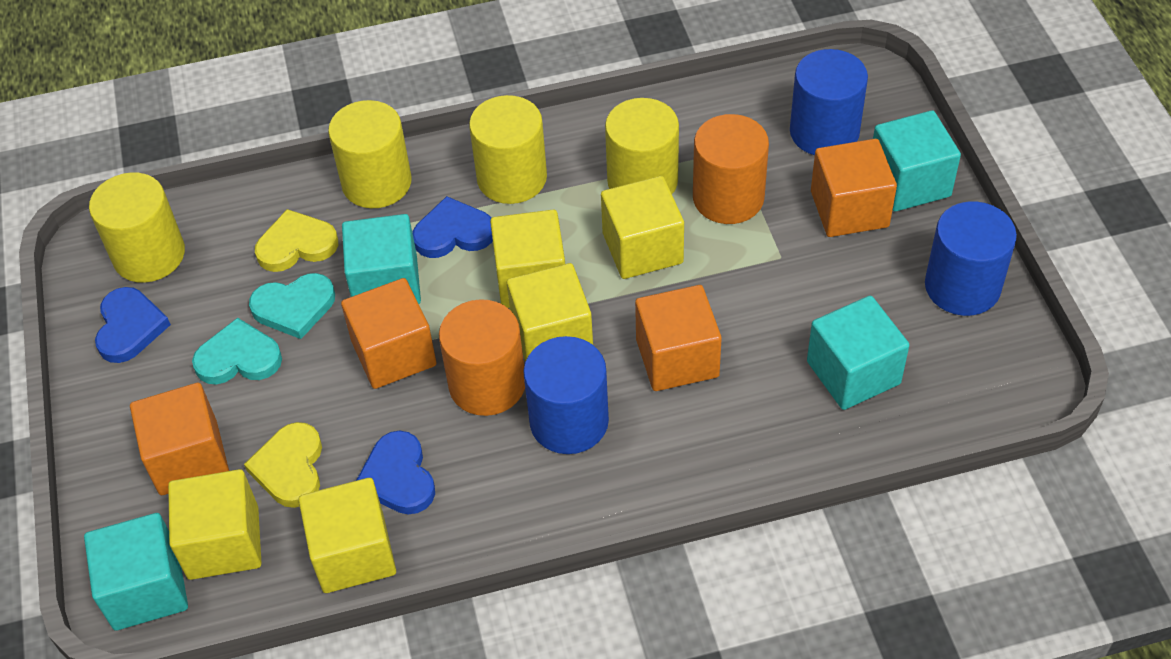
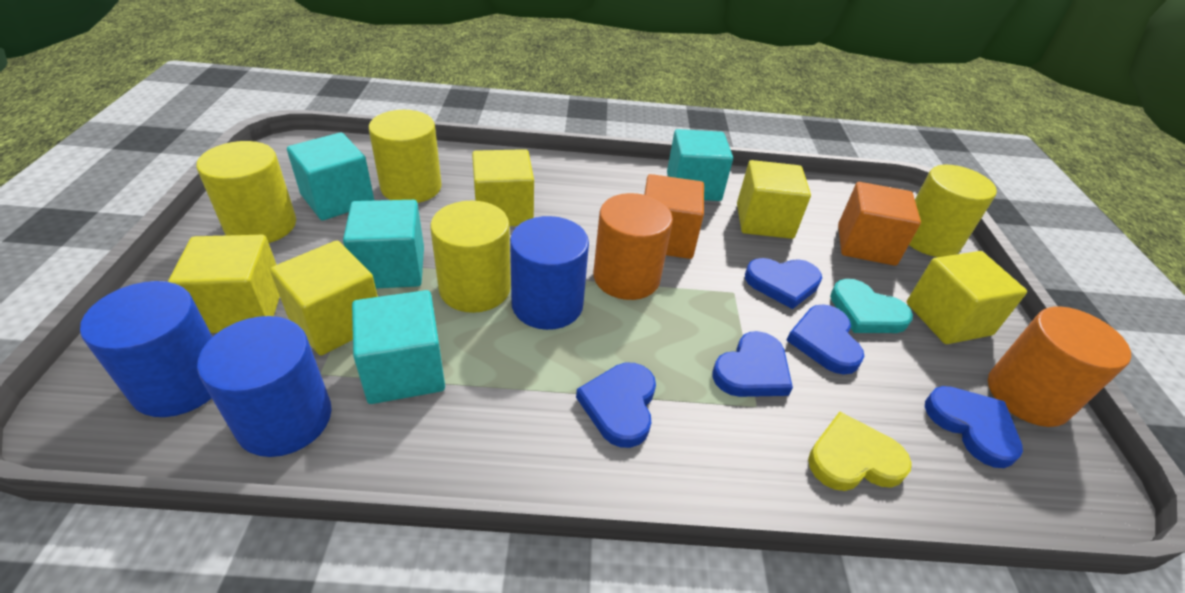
blue heart: 3 -> 5
orange cube: 4 -> 2
turquoise heart: 2 -> 1
yellow heart: 2 -> 1

